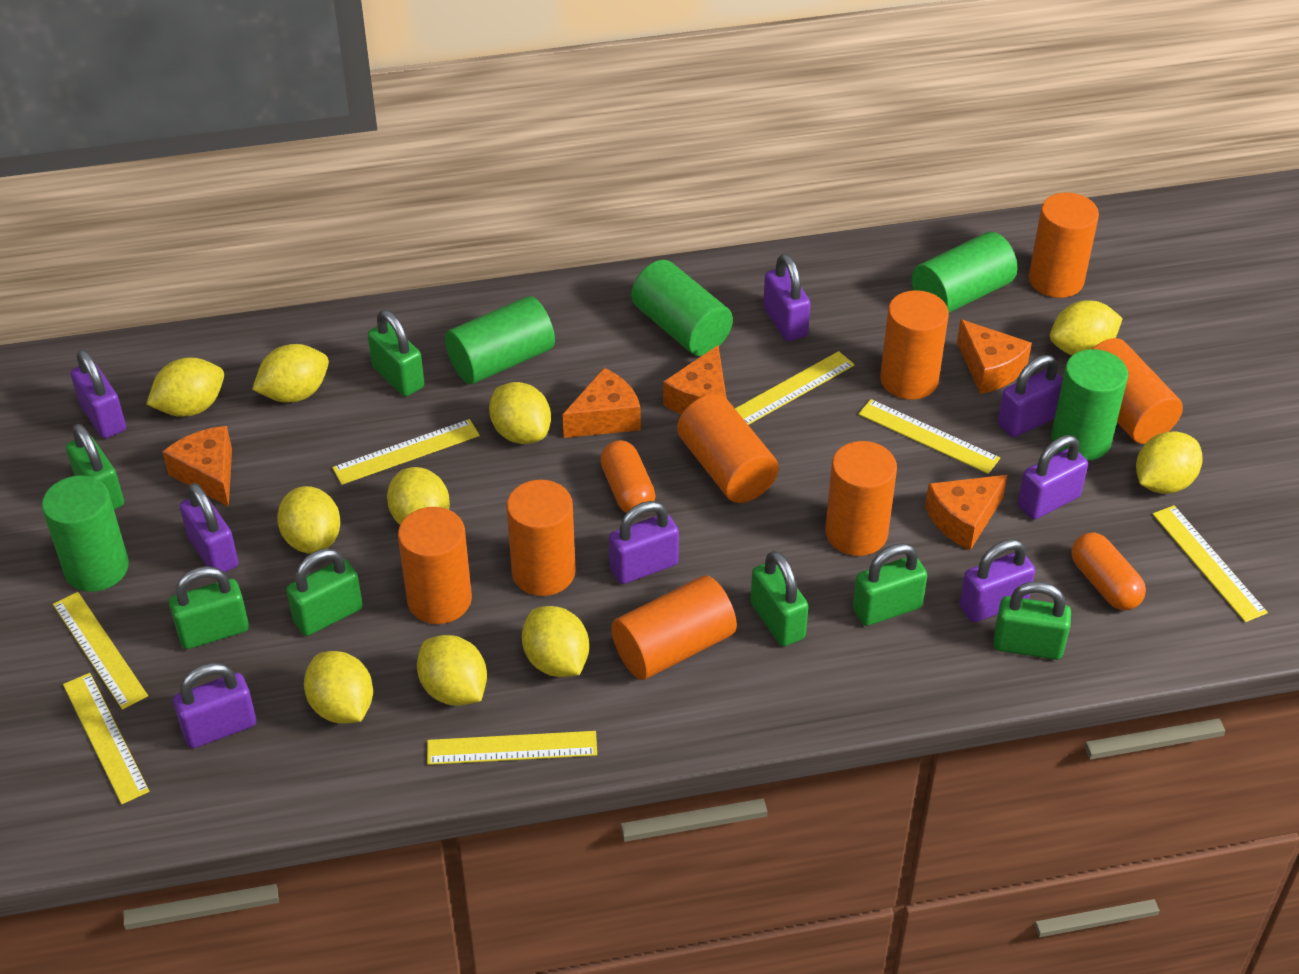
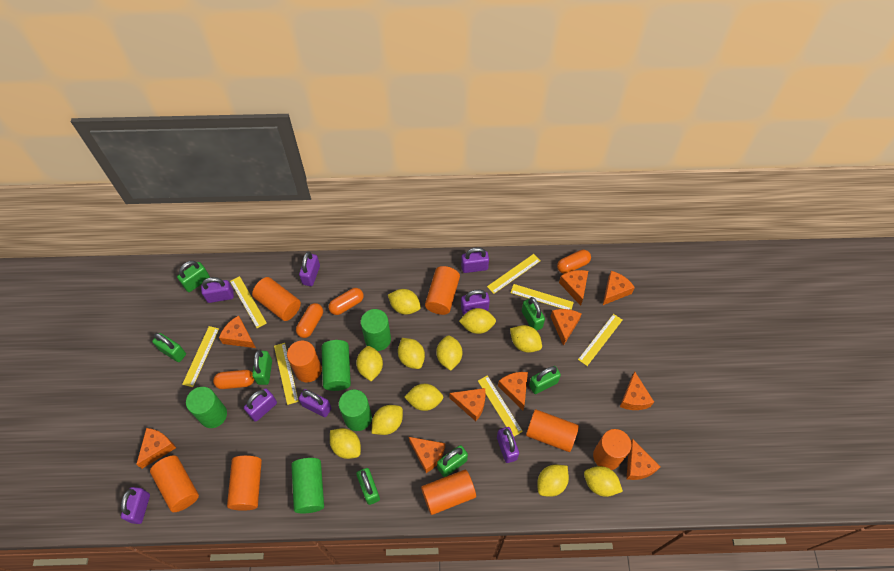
orange capsule: 2 -> 4
orange cheese: 5 -> 10
yellow lemon: 10 -> 11

